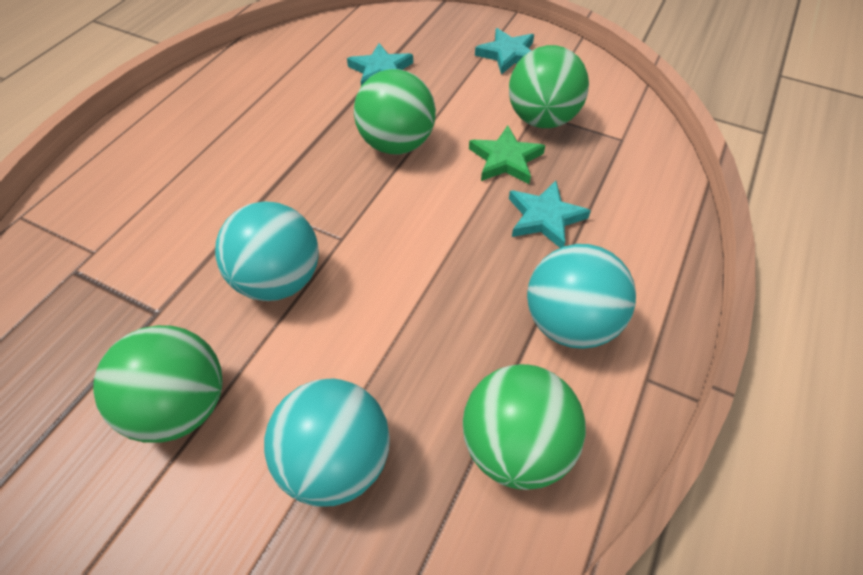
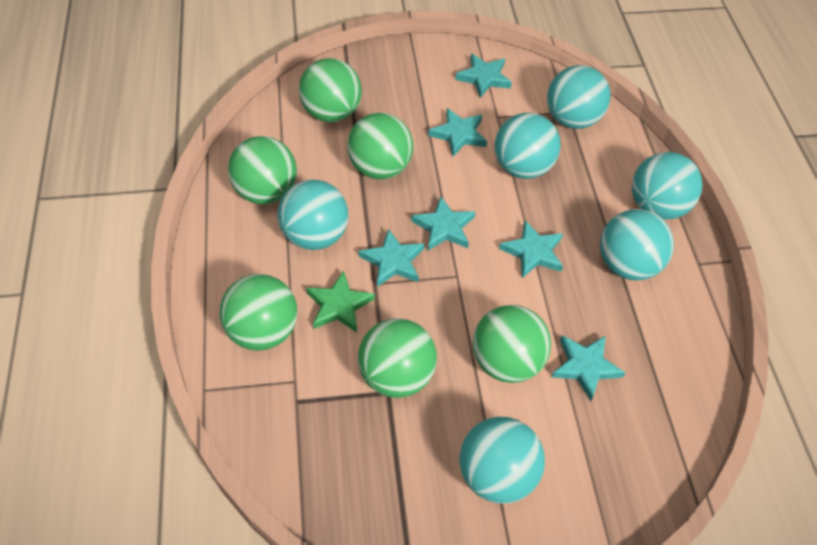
green ball: 4 -> 6
turquoise ball: 3 -> 6
turquoise star: 3 -> 6

